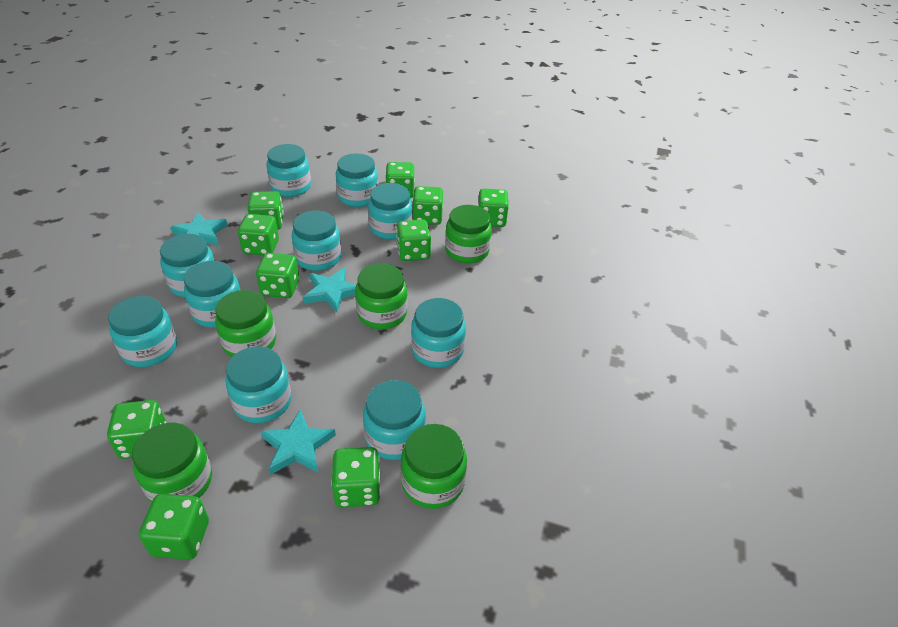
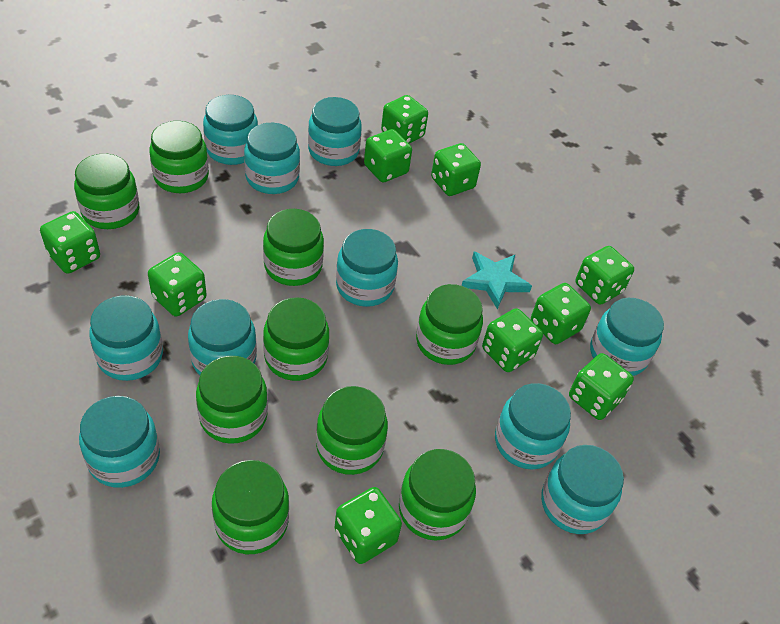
green jar: 5 -> 9
turquoise star: 3 -> 1

